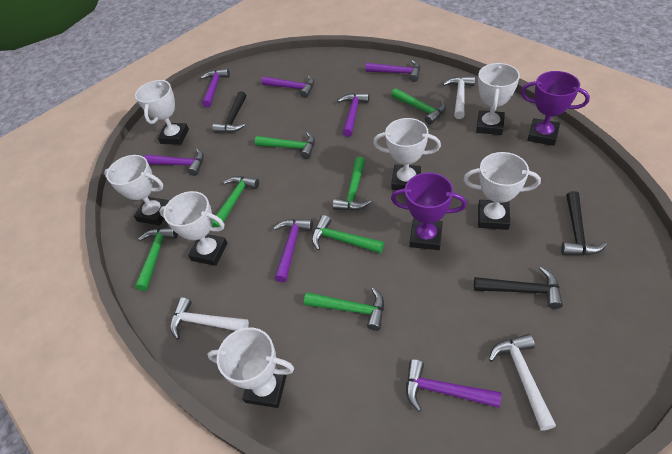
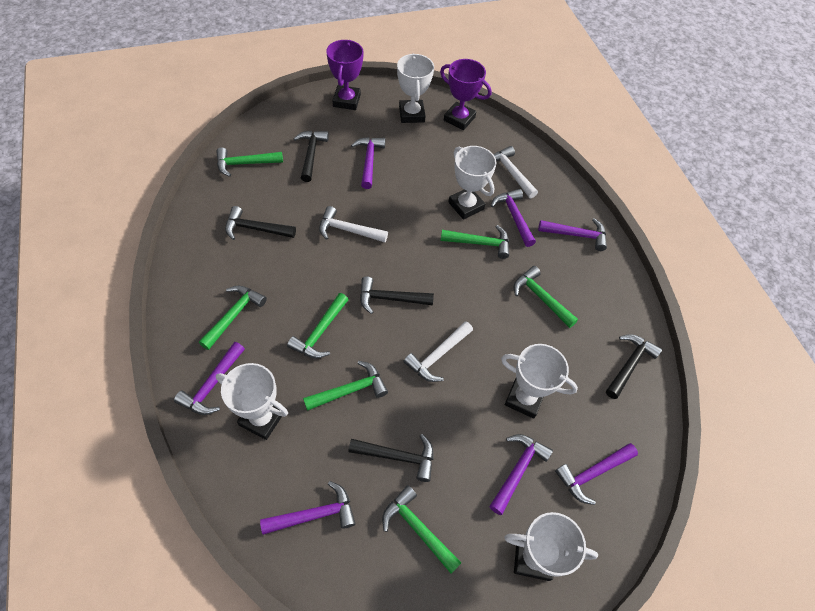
black hammer: 3 -> 5
white trophy: 7 -> 5

